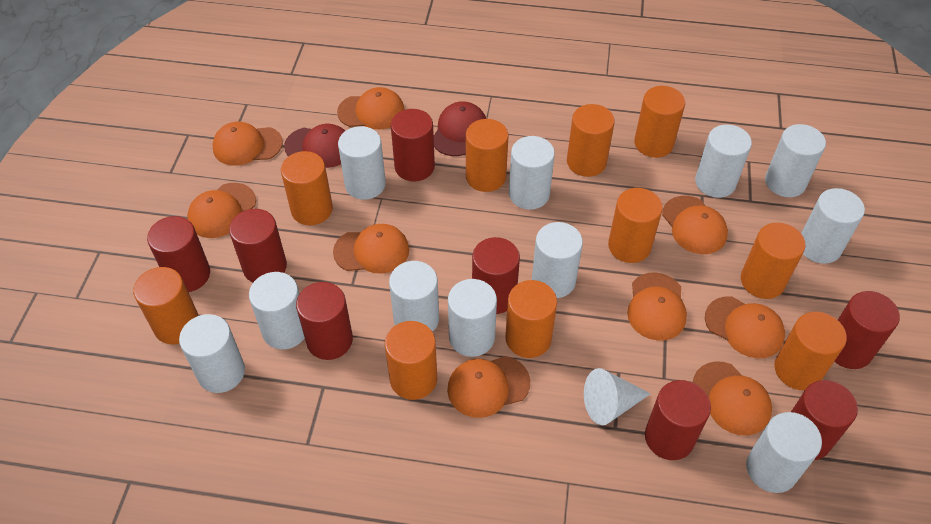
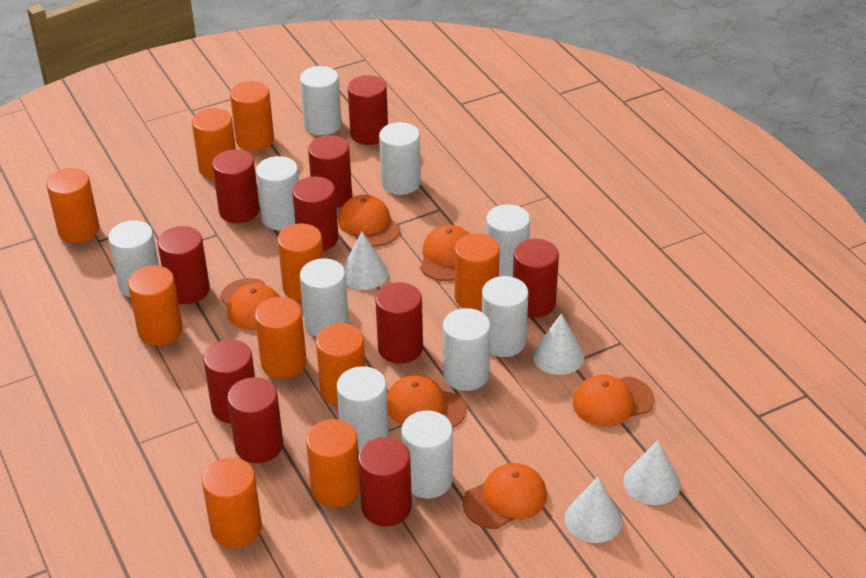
orange cap: 9 -> 6
red cap: 2 -> 0
red cylinder: 8 -> 10
white cone: 1 -> 4
white cylinder: 11 -> 10

